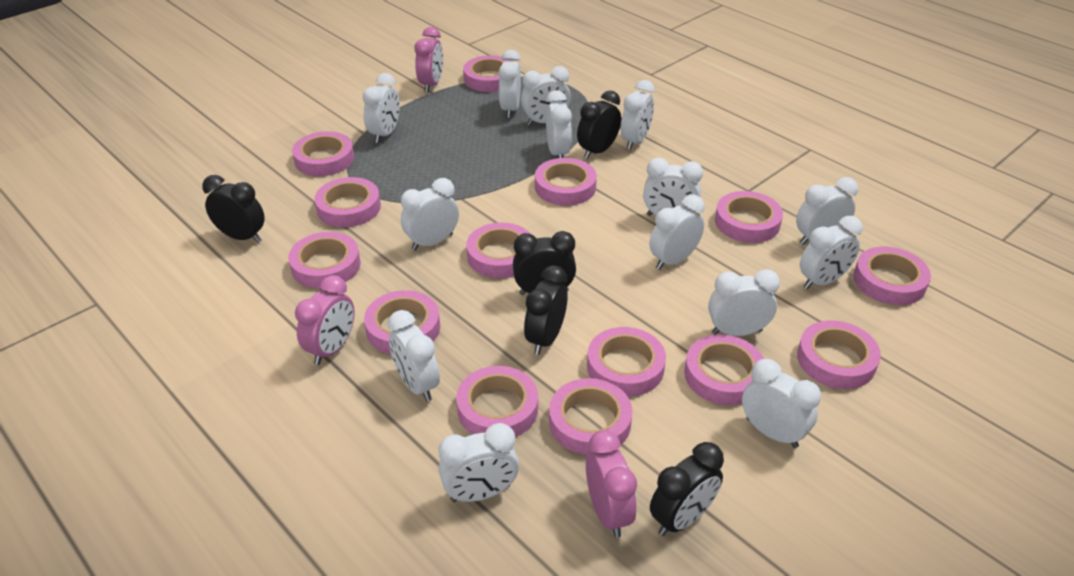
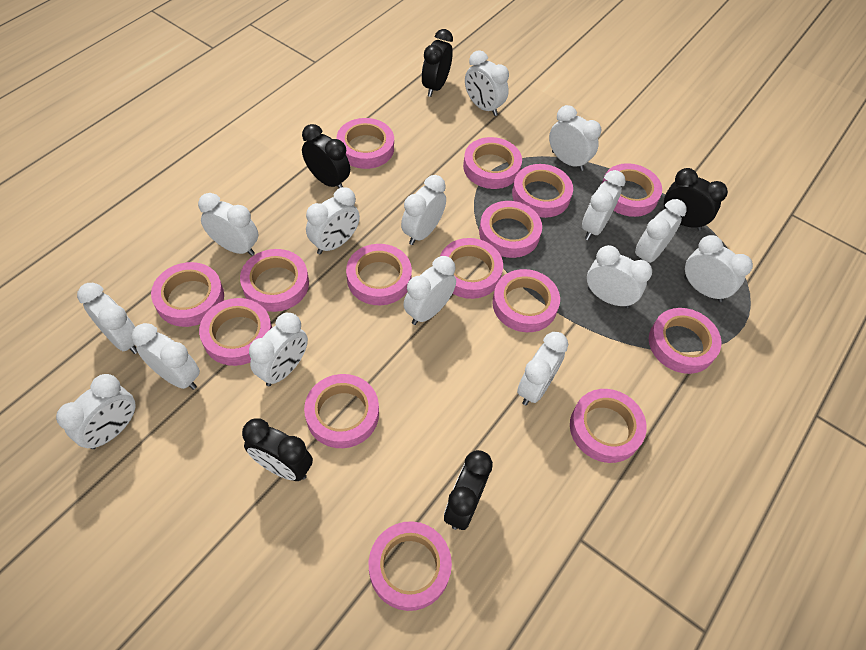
pink clock: 3 -> 0
pink tape: 14 -> 15
white clock: 14 -> 15

